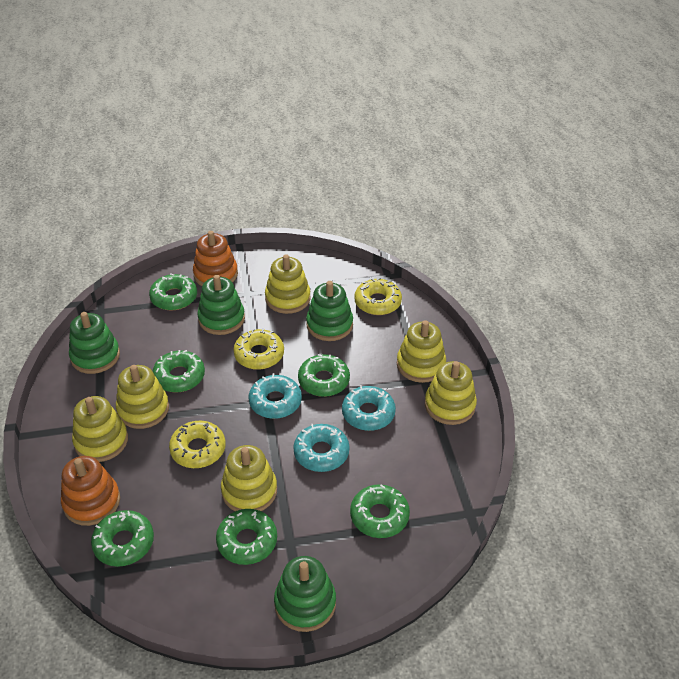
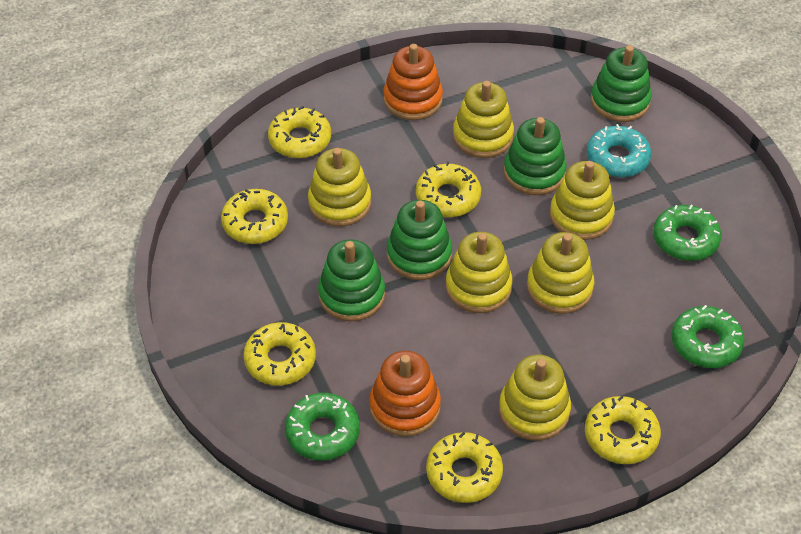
green donut: 6 -> 3
turquoise donut: 3 -> 1
yellow donut: 3 -> 6

